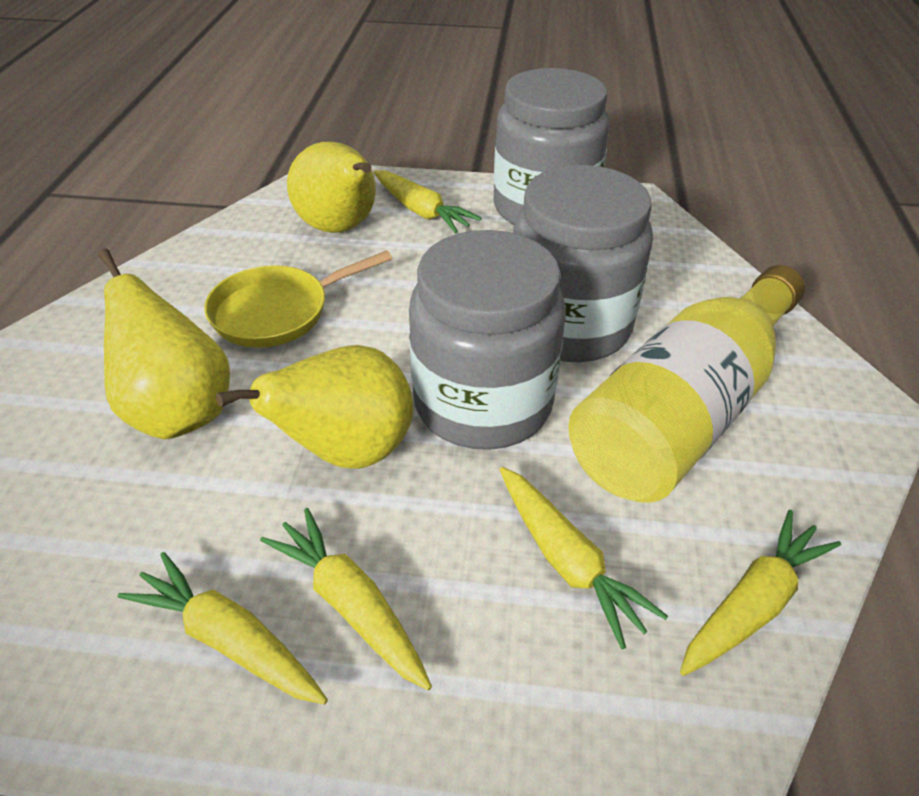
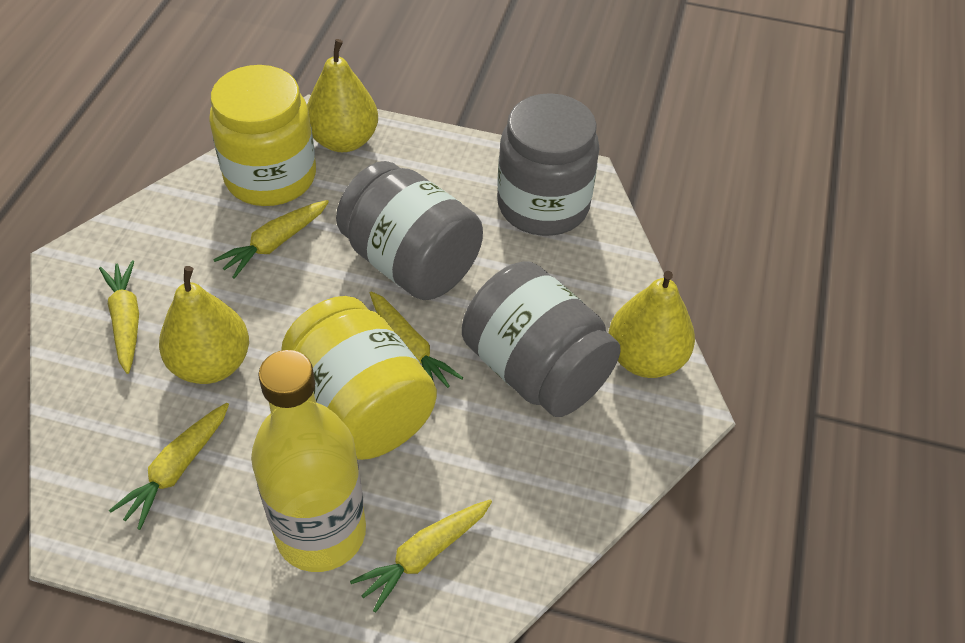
yellow jar: 0 -> 2
yellow pan: 1 -> 0

